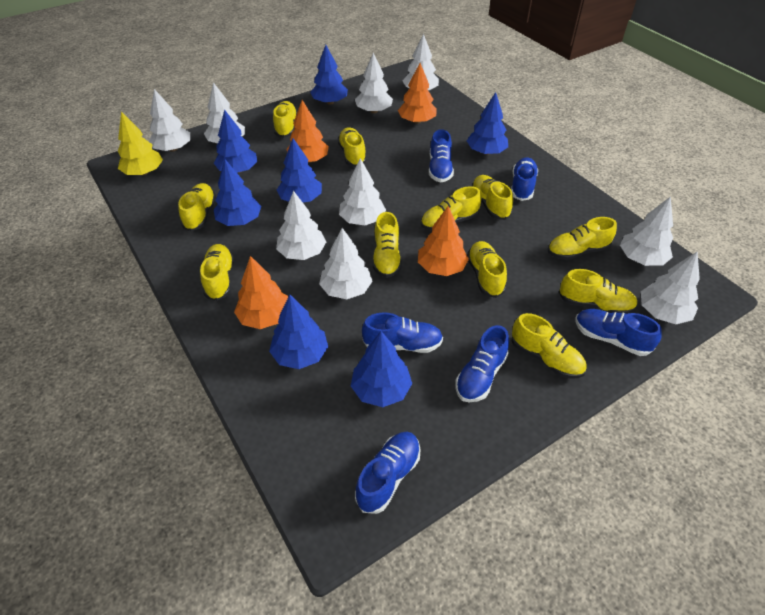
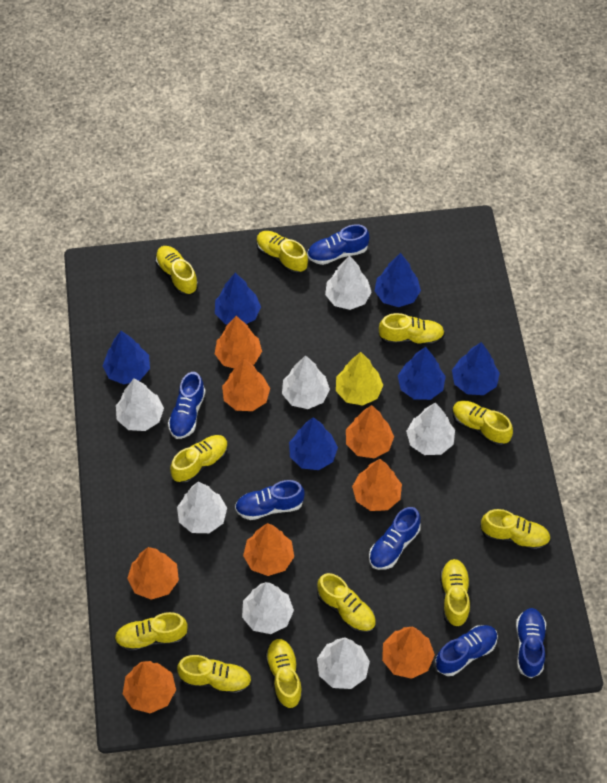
blue tree: 7 -> 6
orange tree: 4 -> 8
white tree: 9 -> 7

